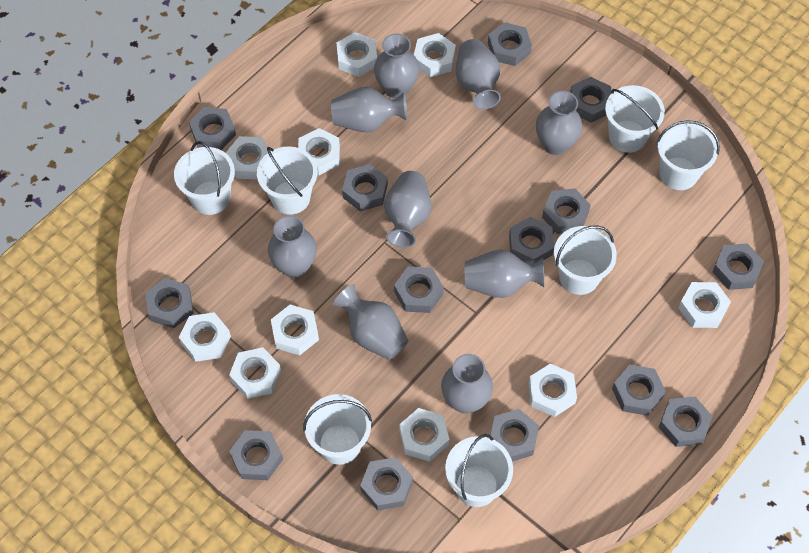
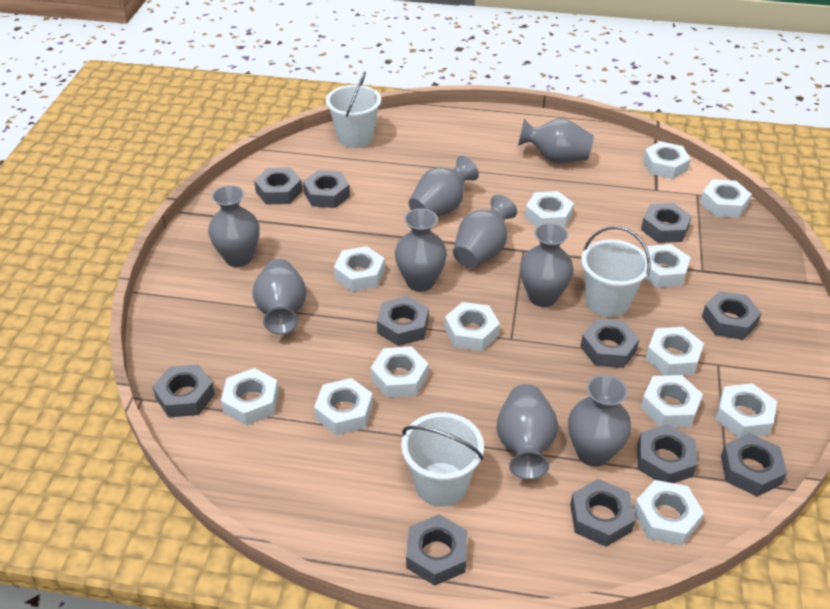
grey nut: 14 -> 11
white bucket: 7 -> 3
white nut: 10 -> 13

